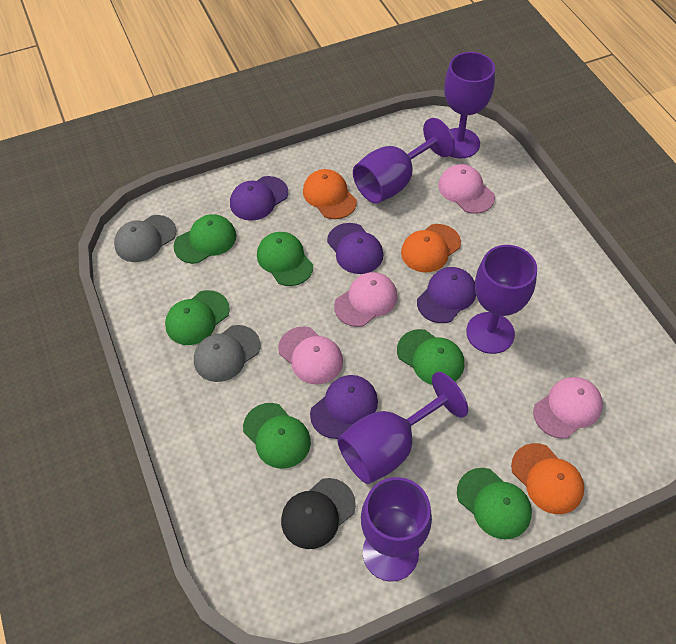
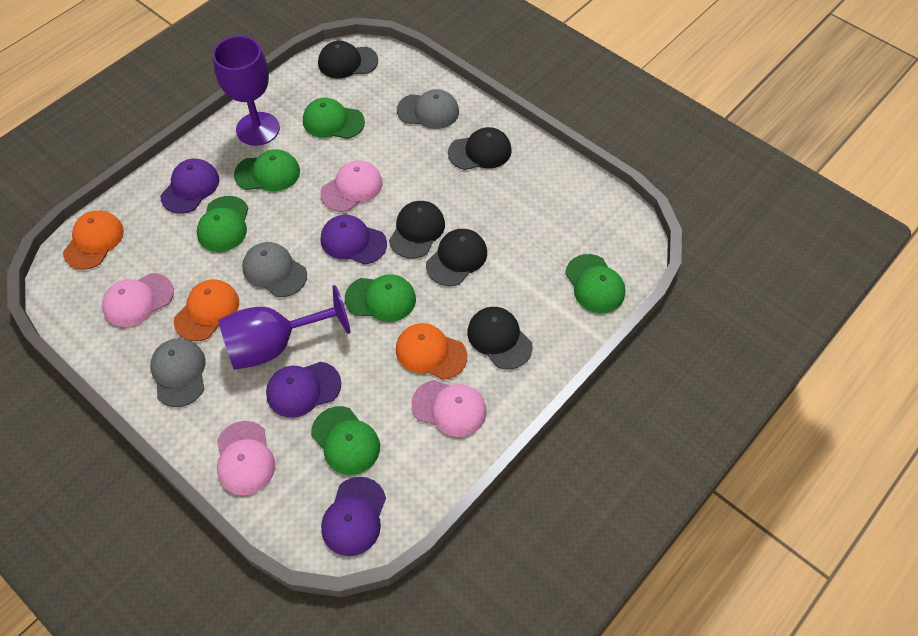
black cap: 1 -> 5
grey cap: 2 -> 3
purple goblet: 5 -> 2

